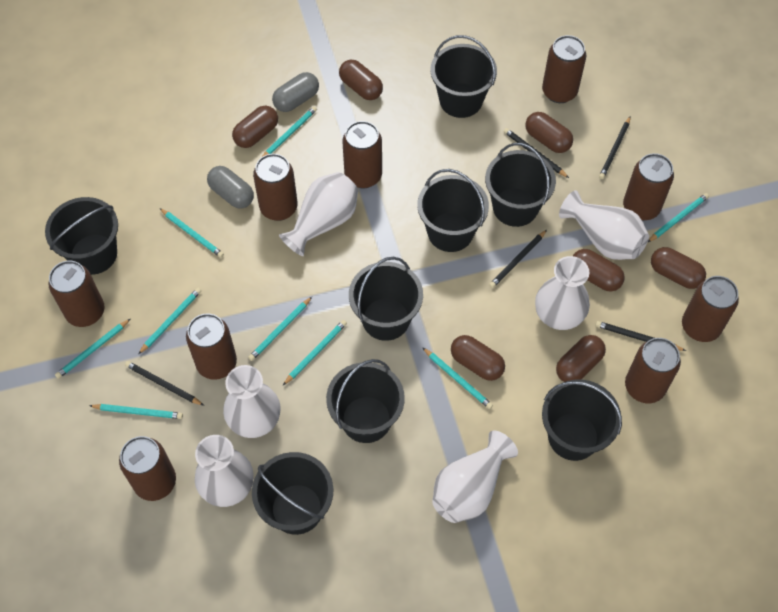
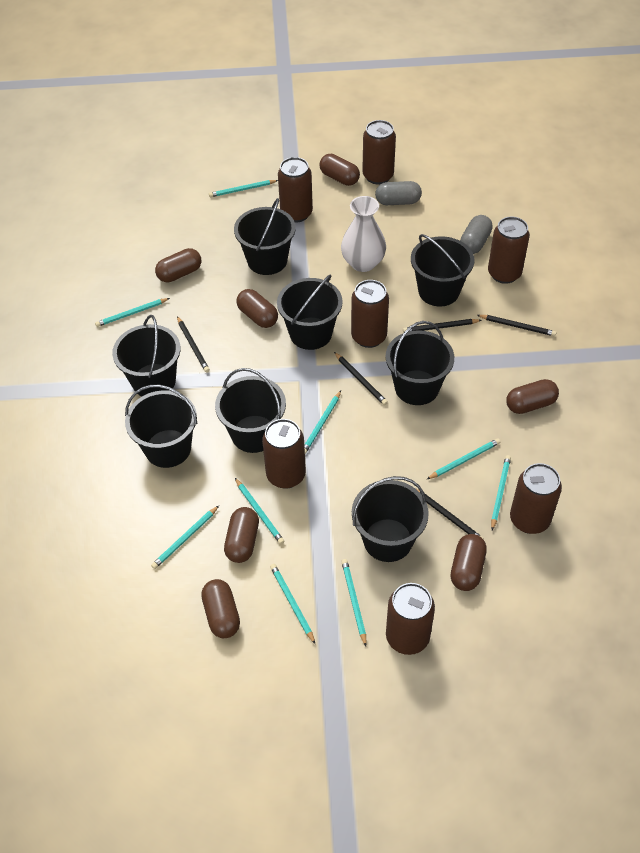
brown can: 9 -> 7
white vase: 6 -> 1

